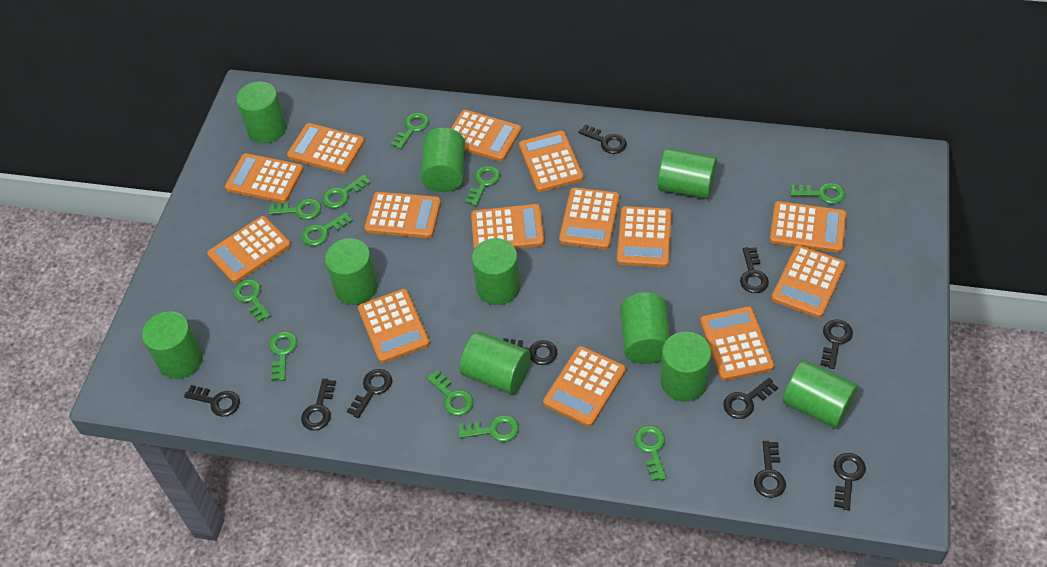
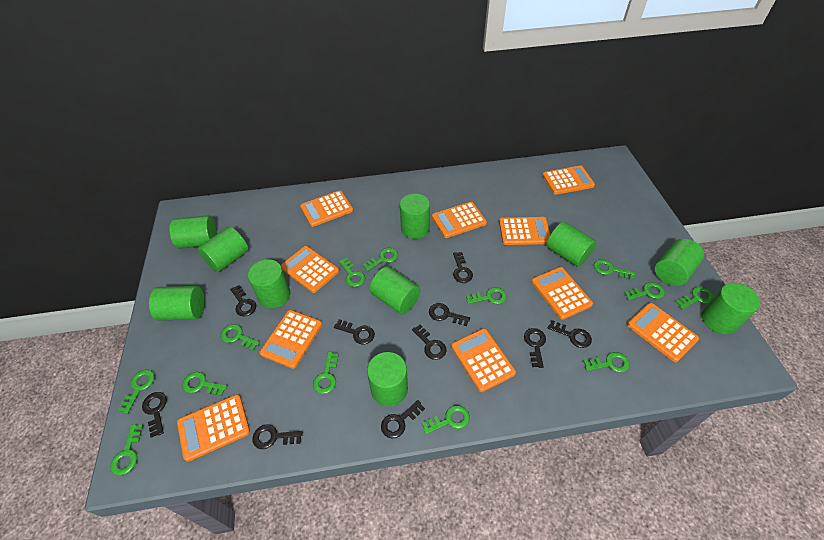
green key: 11 -> 13
orange calculator: 14 -> 10

